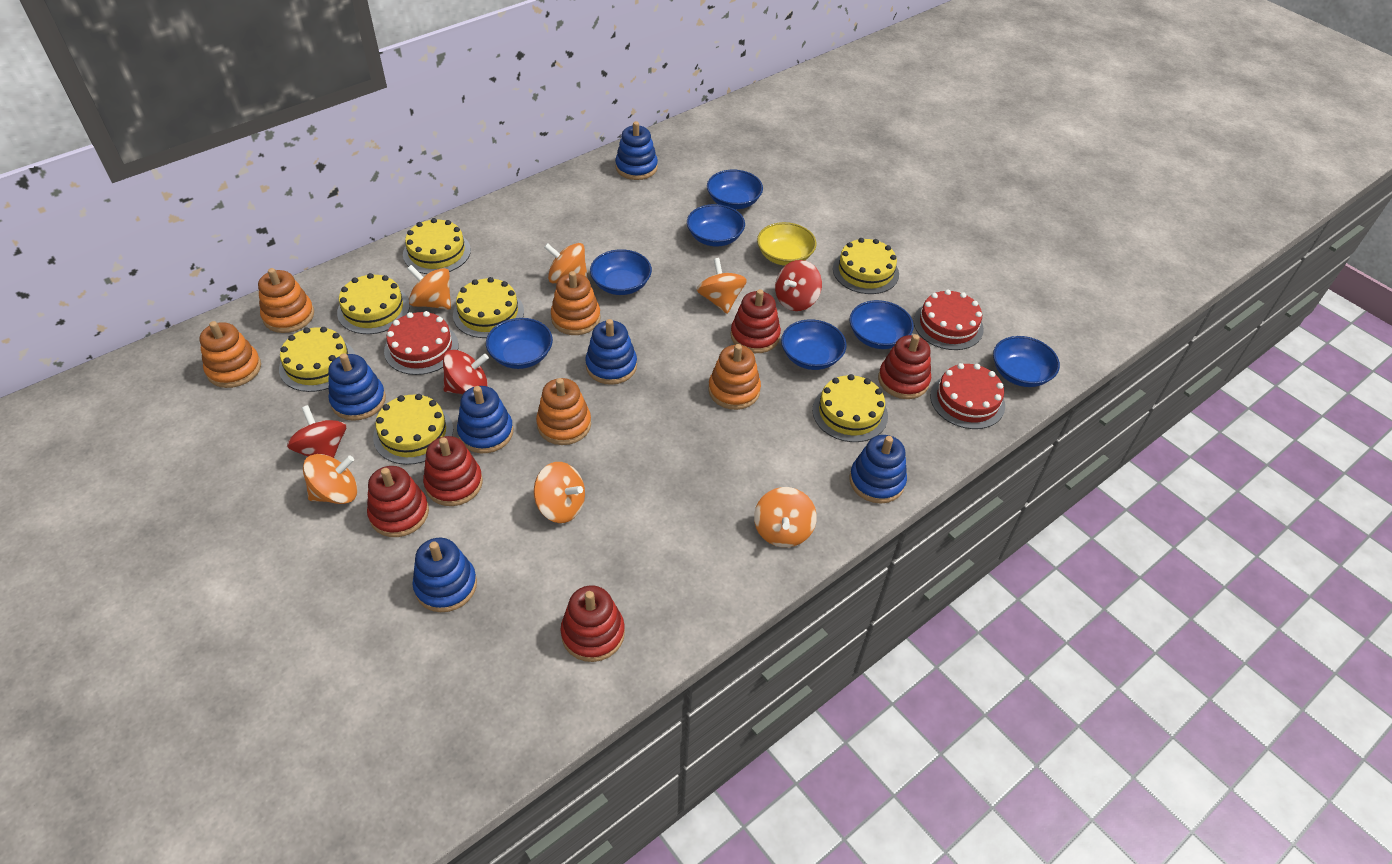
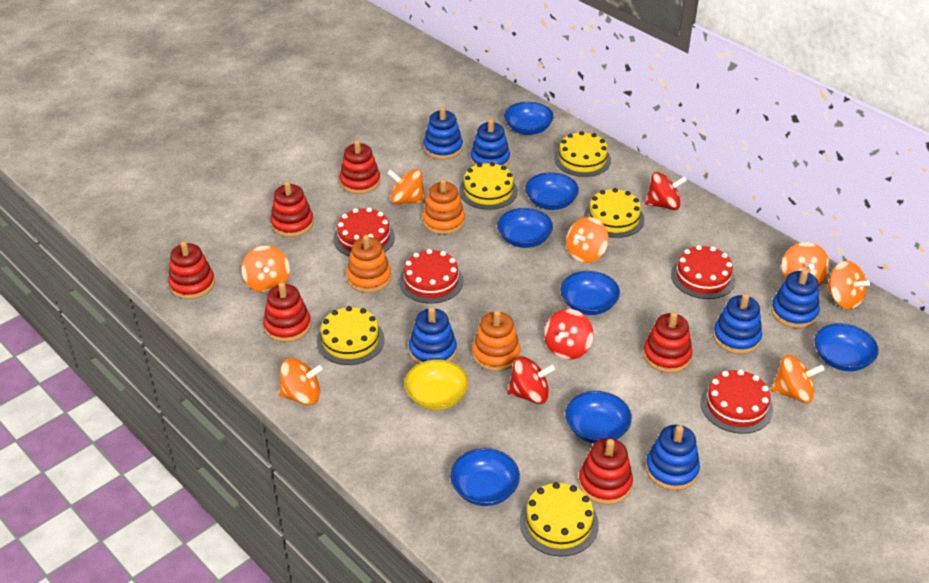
orange spinning top: 6 -> 7
orange stacking toy: 5 -> 3
red cake: 3 -> 4
red stacking toy: 5 -> 6
yellow cake: 7 -> 5

